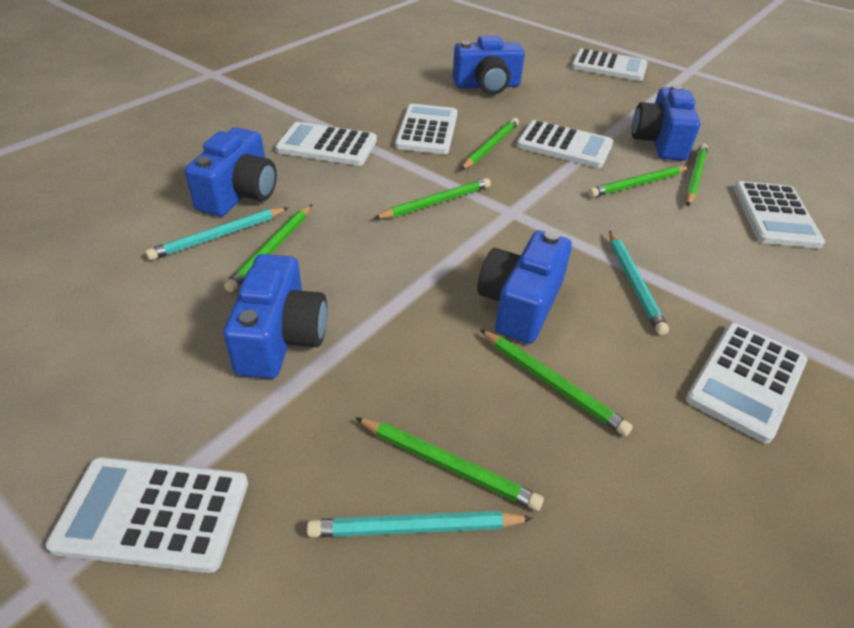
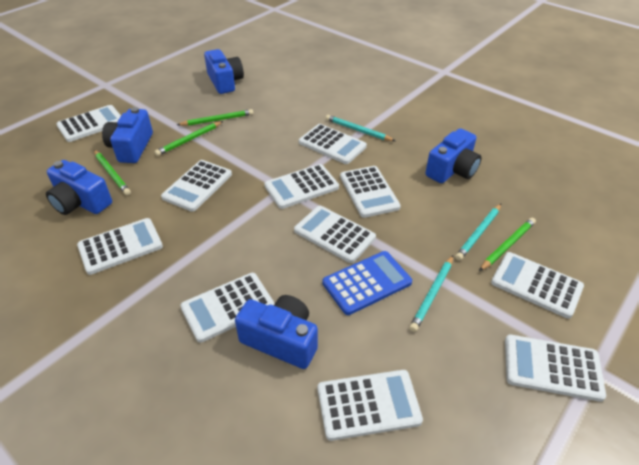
blue calculator: 0 -> 1
green pencil: 7 -> 4
white calculator: 7 -> 11

